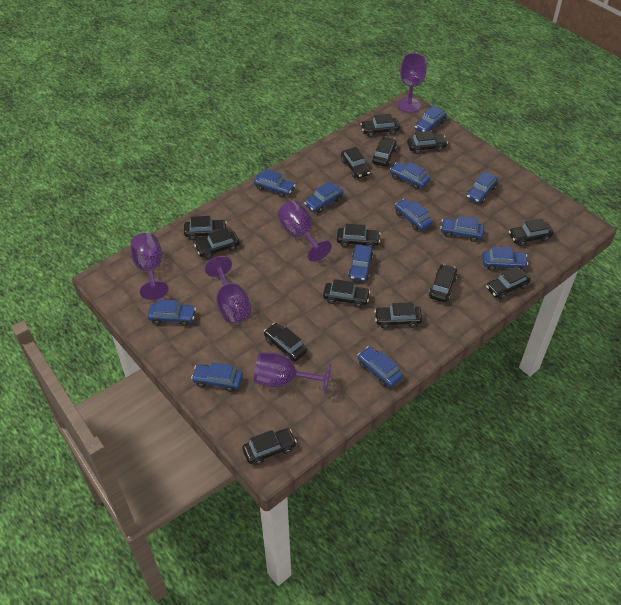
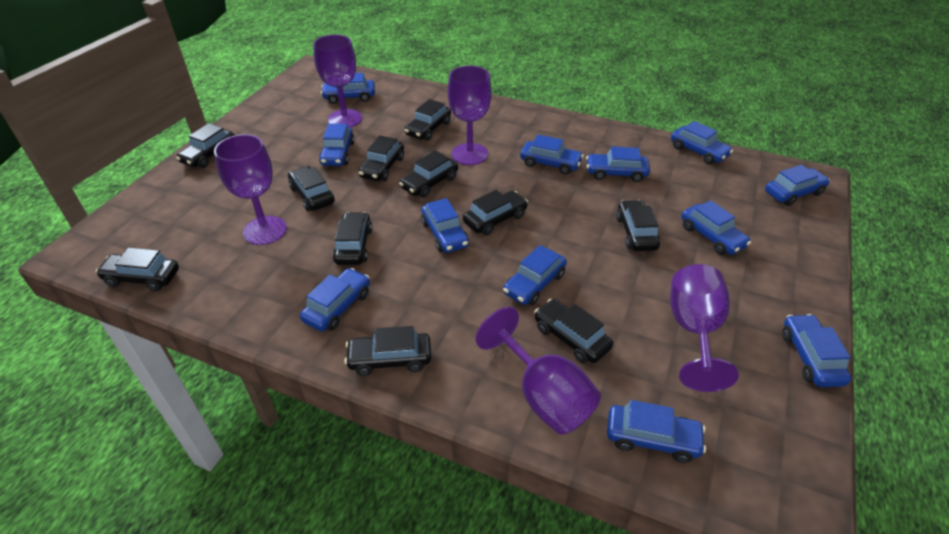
black car: 14 -> 11

